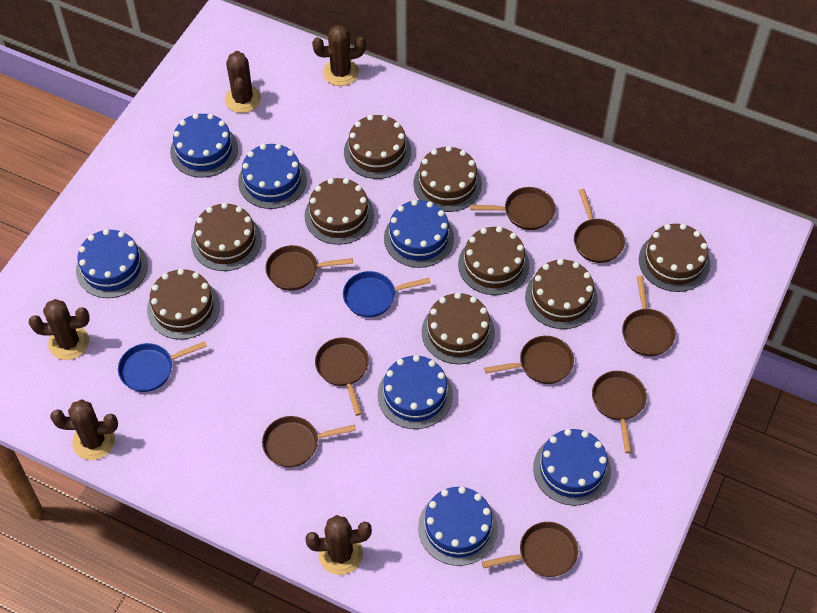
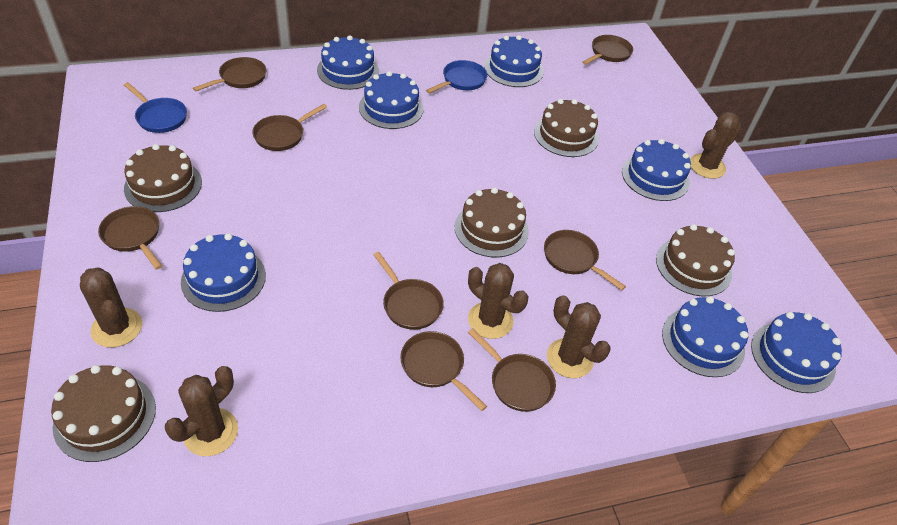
brown cake: 9 -> 5
brown pan: 9 -> 8

